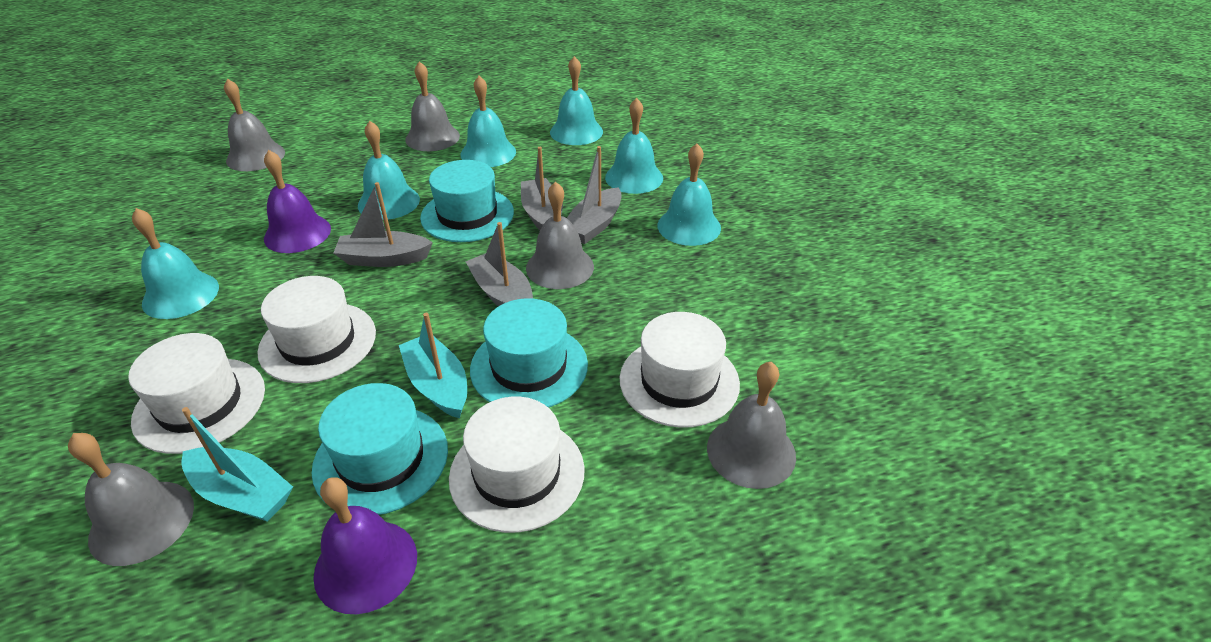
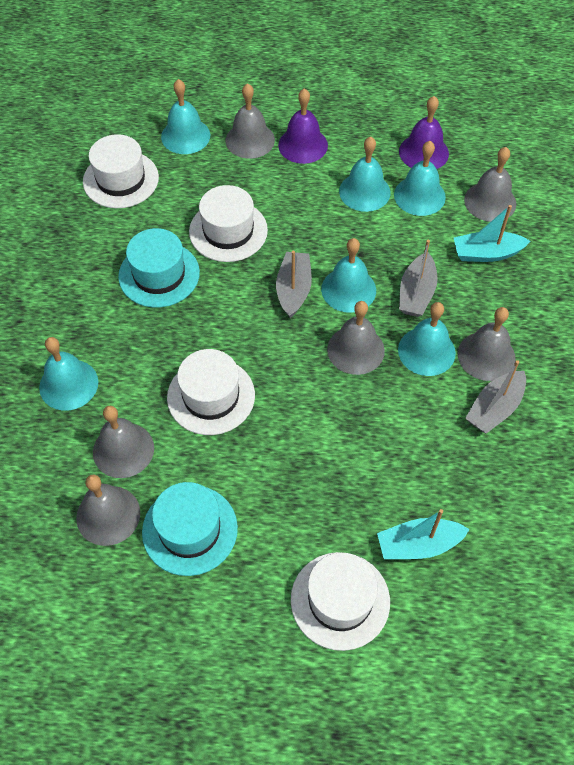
grey bell: 5 -> 6
grey boat: 4 -> 3
turquoise hat: 3 -> 2

